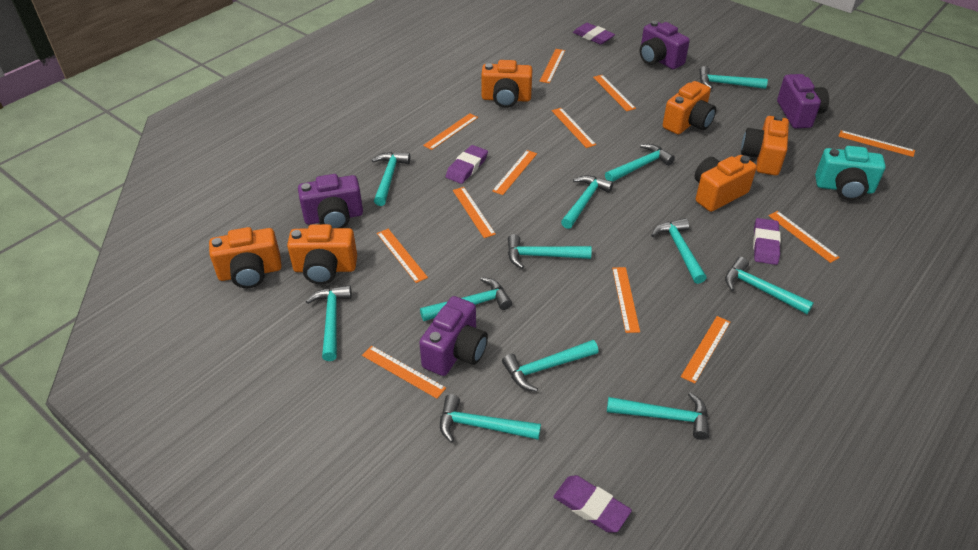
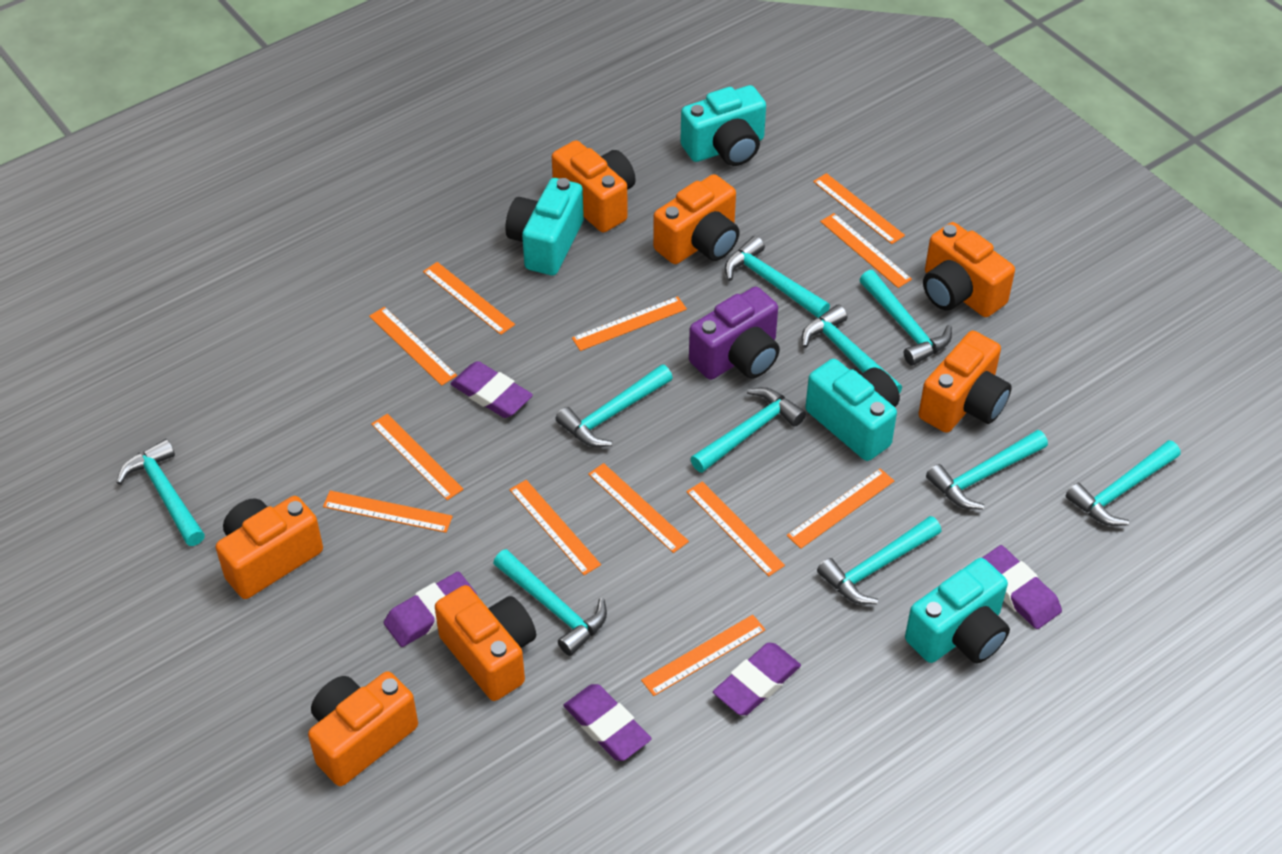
orange camera: 6 -> 7
purple camera: 4 -> 1
purple eraser: 4 -> 5
turquoise camera: 1 -> 4
turquoise hammer: 12 -> 10

